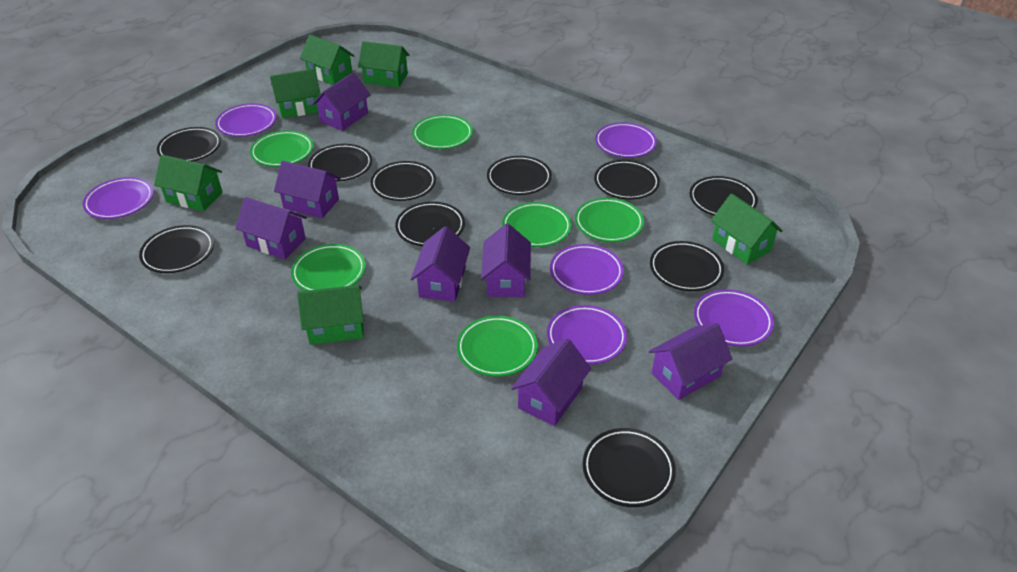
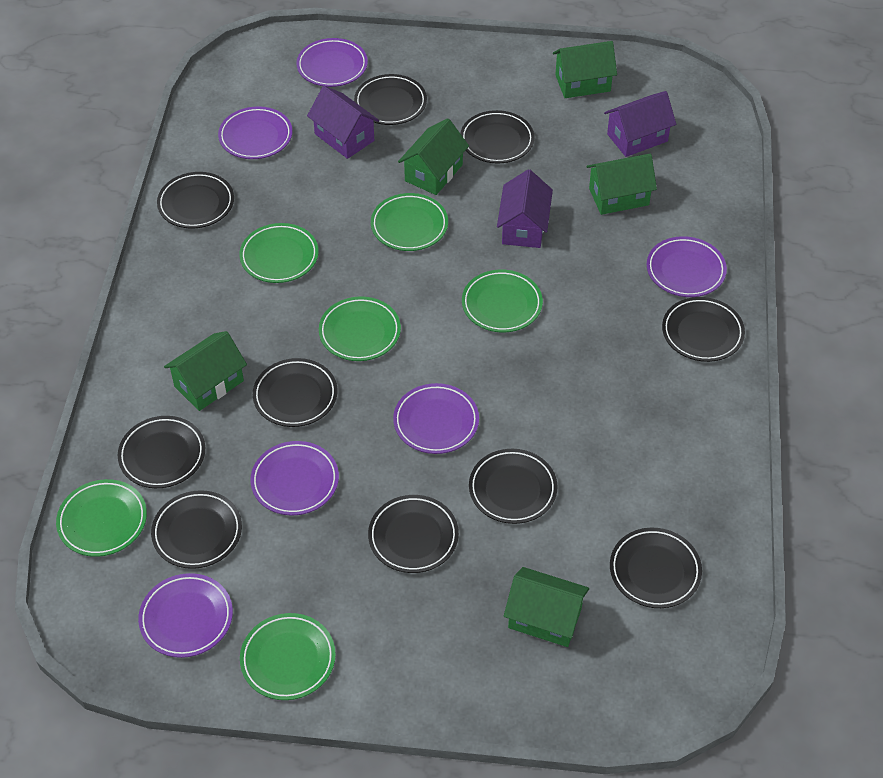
green house: 6 -> 5
purple house: 7 -> 3

